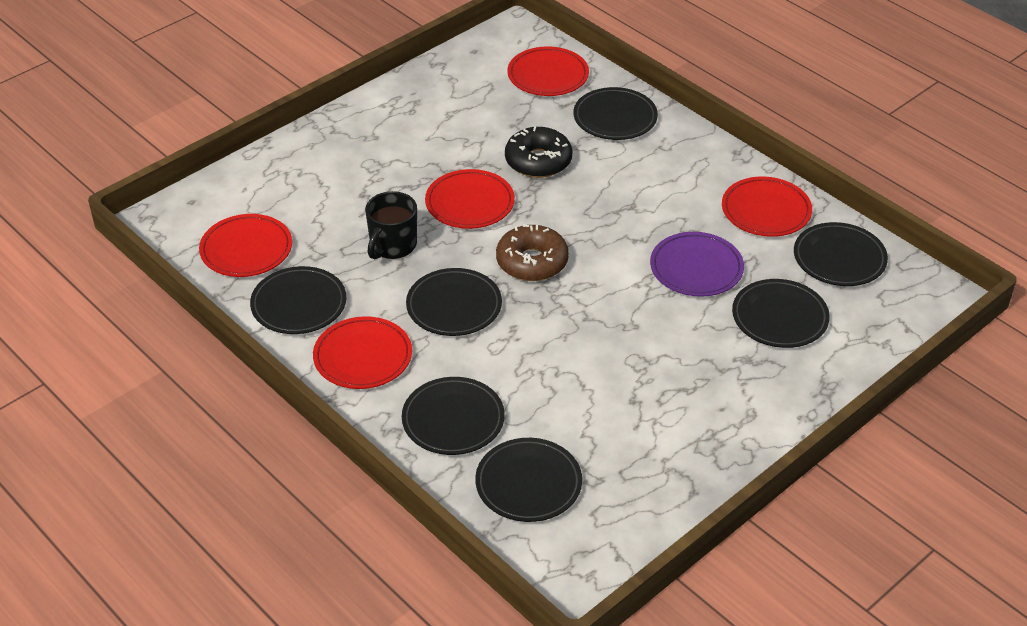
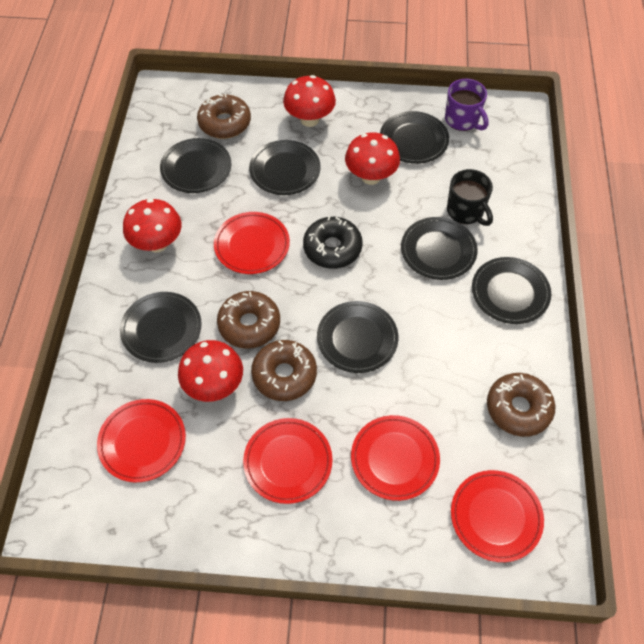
brown donut: 1 -> 4
purple mug: 0 -> 1
purple plate: 1 -> 0
red mushroom: 0 -> 4

